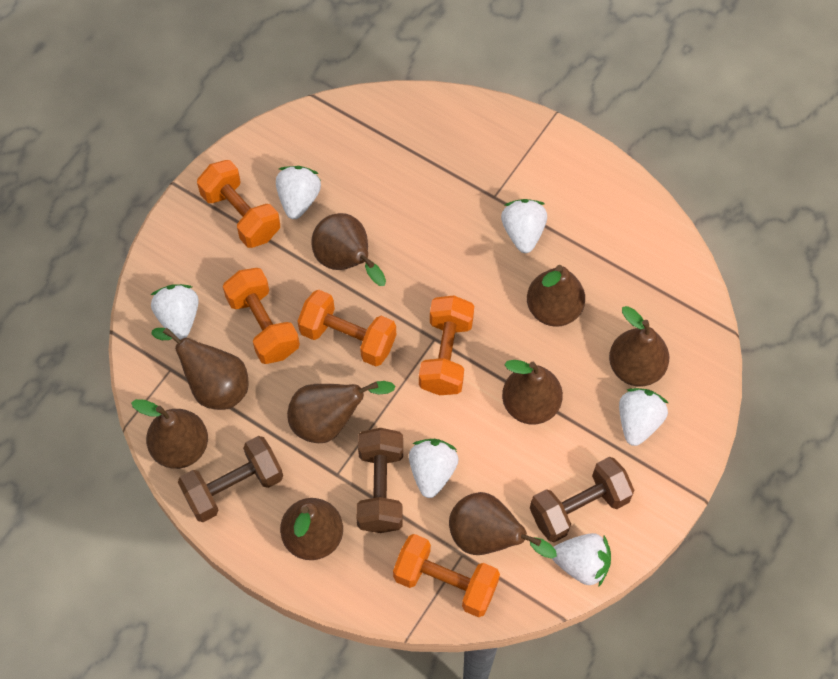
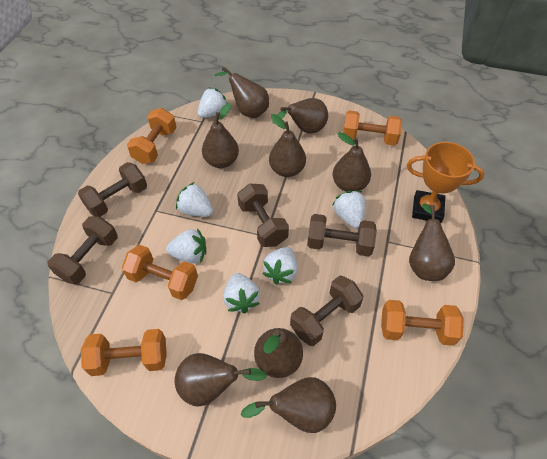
brown dumbbell: 3 -> 5
orange trophy: 0 -> 1

